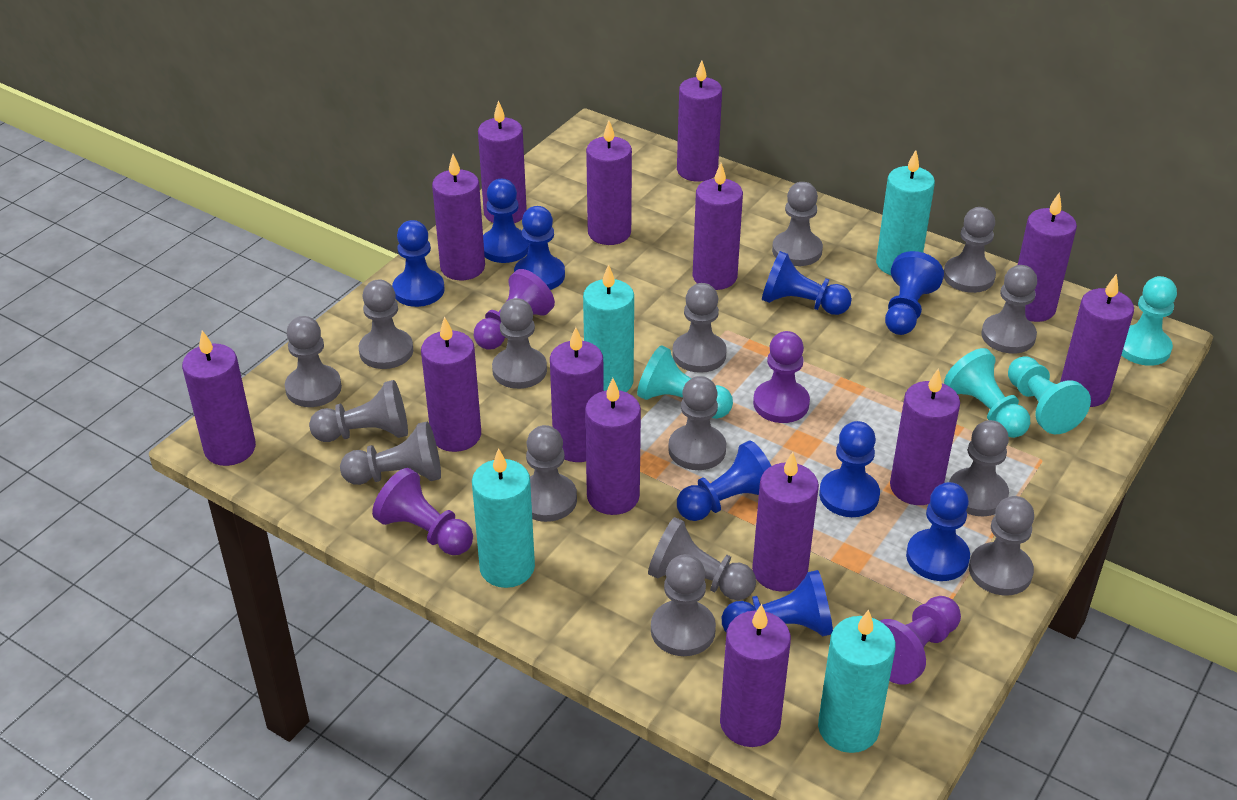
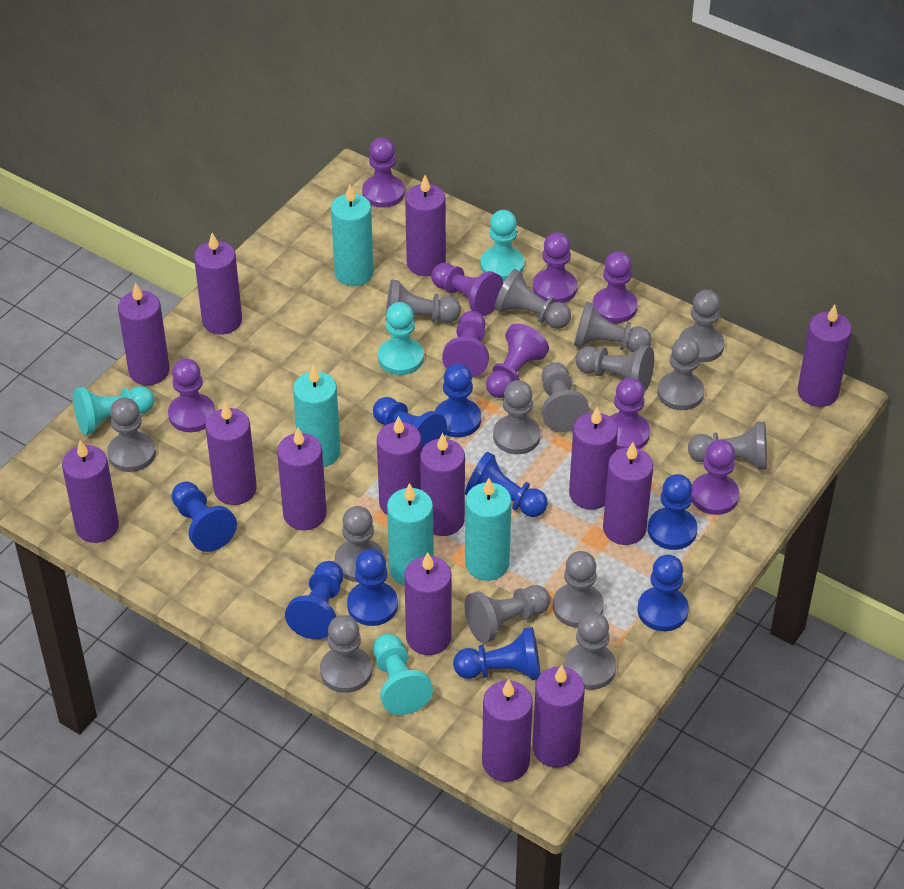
purple pawn: 4 -> 9

